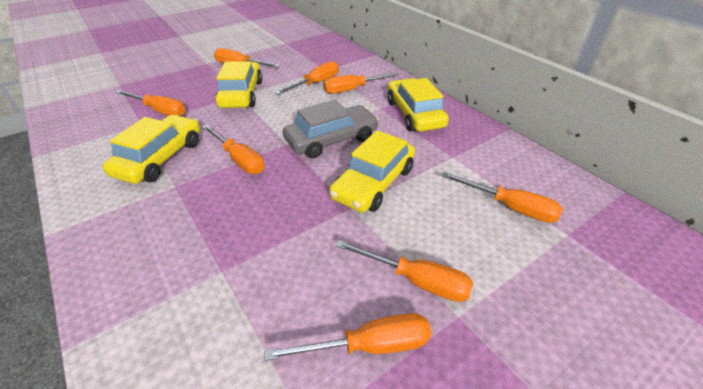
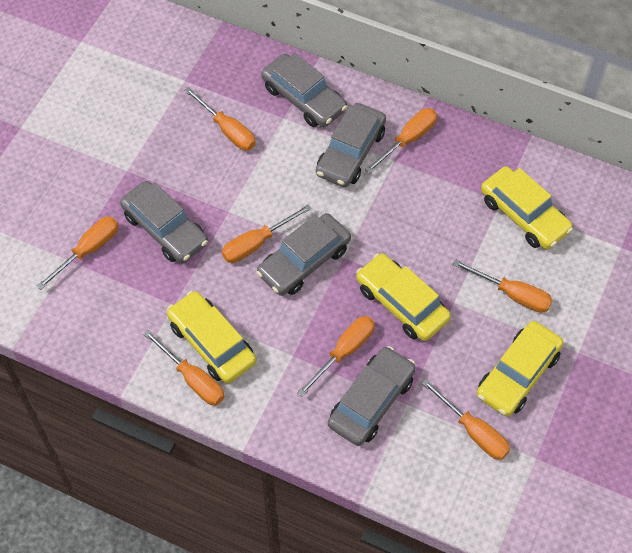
grey car: 1 -> 5

